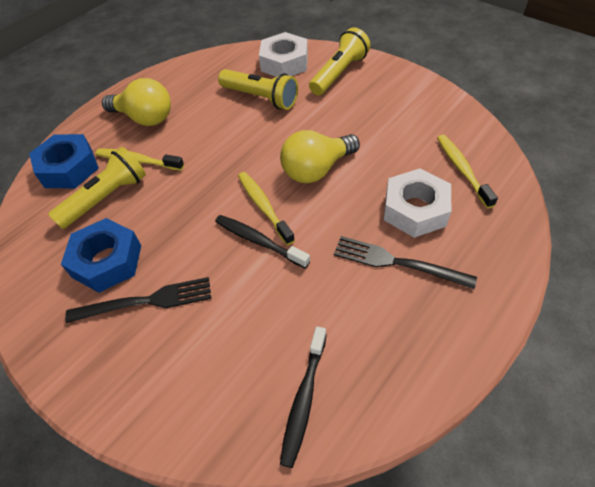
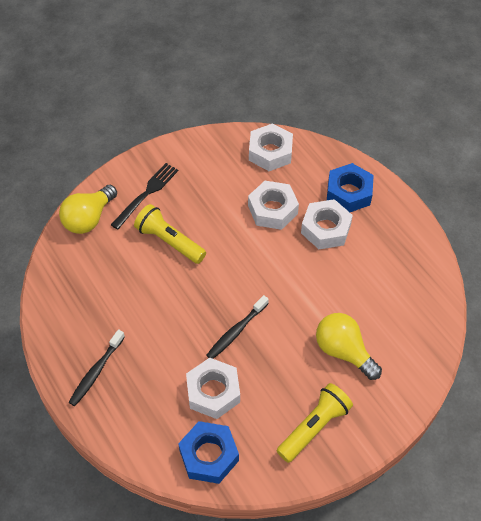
black fork: 2 -> 1
white nut: 2 -> 4
yellow flashlight: 3 -> 2
yellow toothbrush: 3 -> 0

